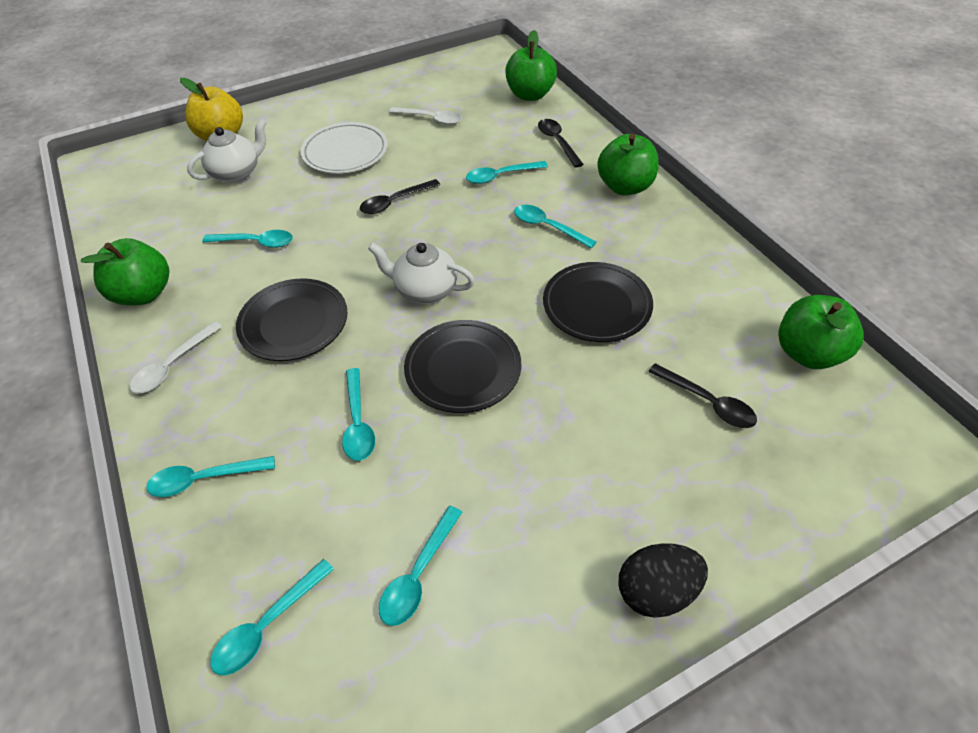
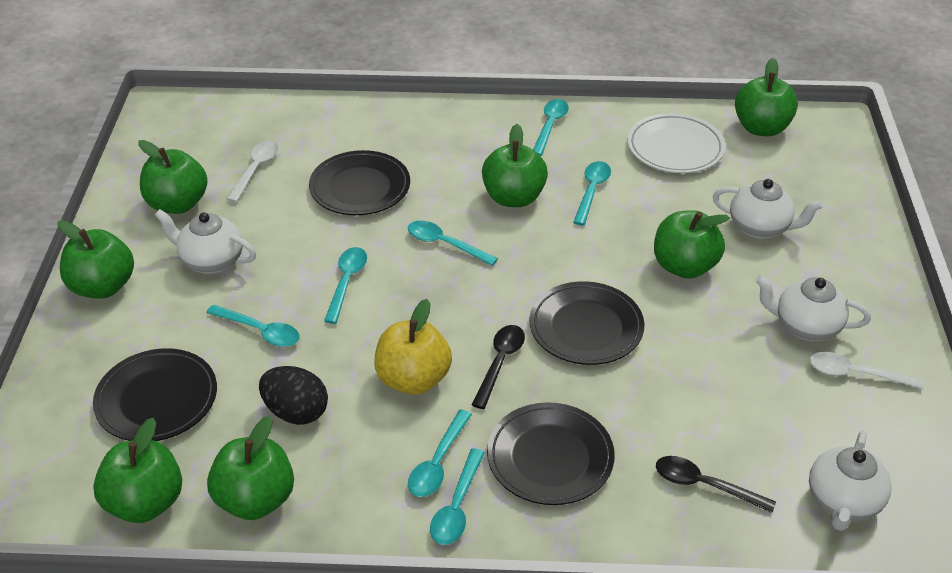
black plate: 3 -> 4
black spoon: 3 -> 2
green apple: 4 -> 7
white teapot: 2 -> 4

